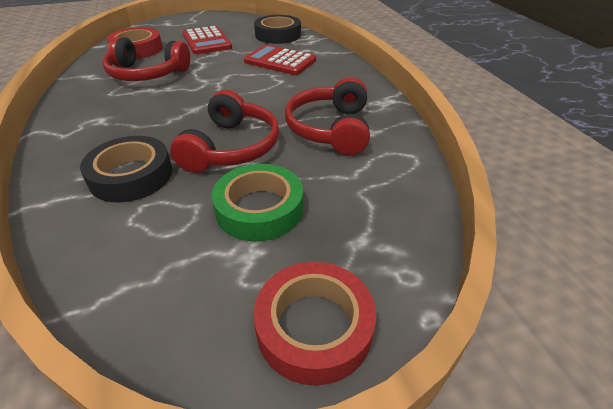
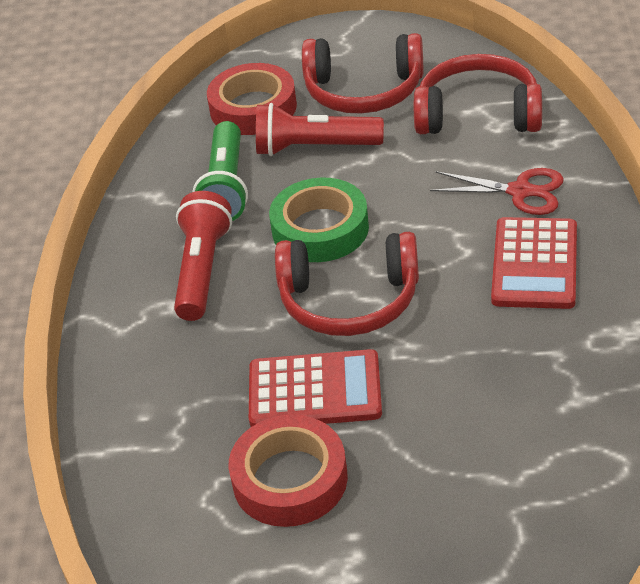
black tape: 2 -> 0
green flashlight: 0 -> 1
red flashlight: 0 -> 2
red scissors: 0 -> 1

